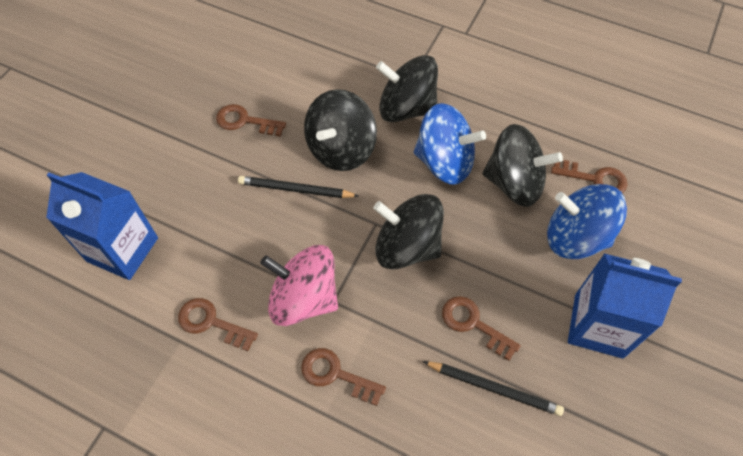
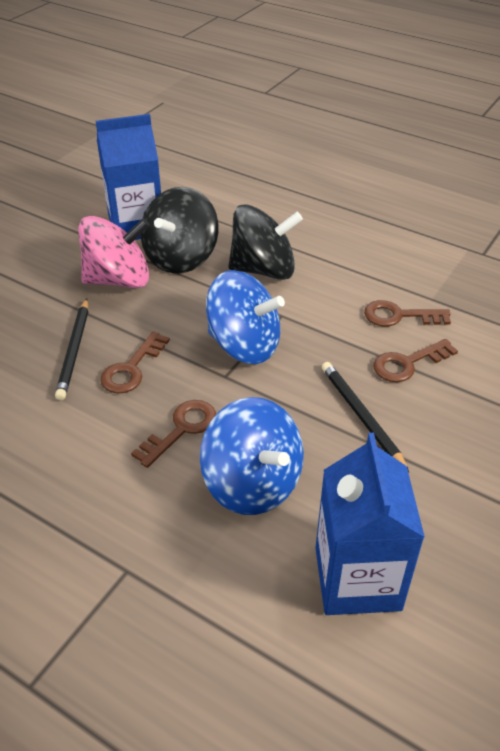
black spinning top: 4 -> 2
brown key: 5 -> 4

